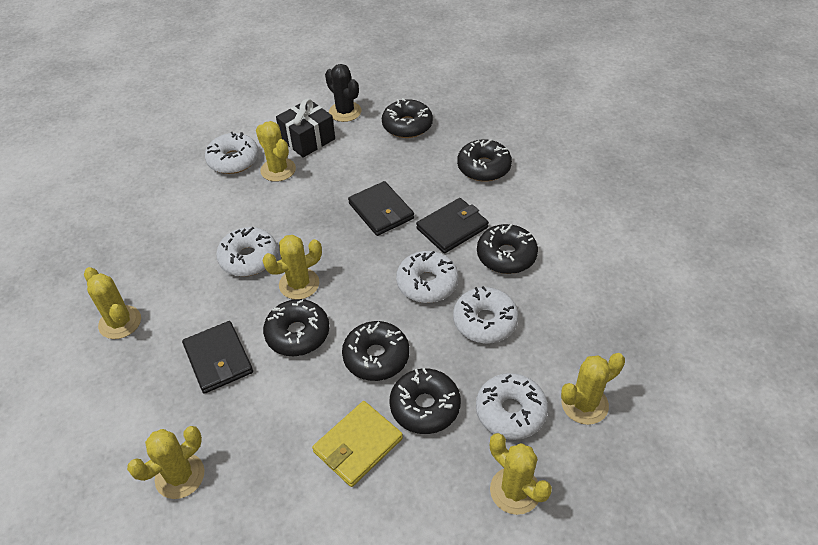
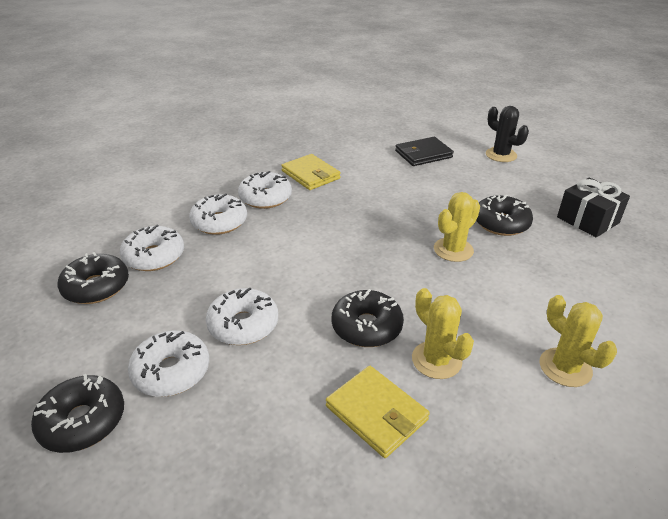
black donut: 6 -> 4
black wallet: 3 -> 1
yellow cactus: 6 -> 3
yellow wallet: 1 -> 2

